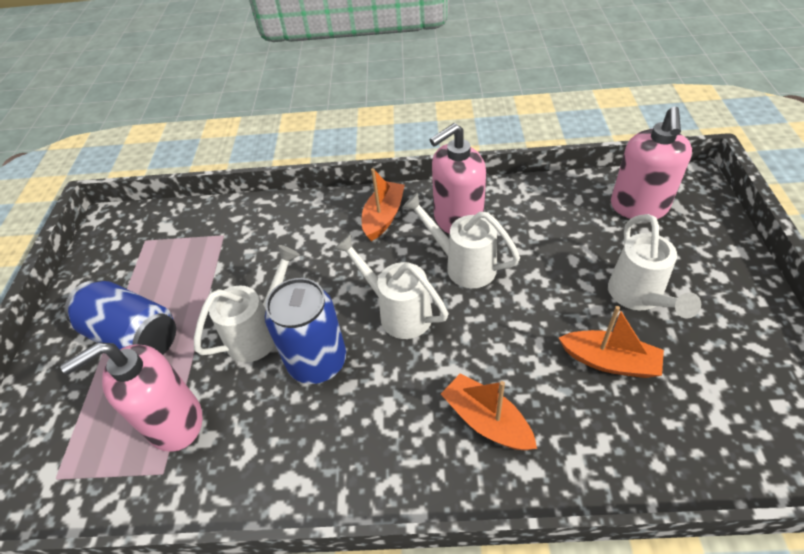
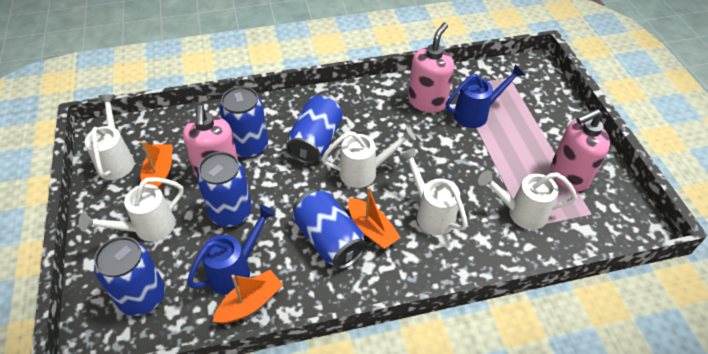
blue can: 2 -> 5
blue watering can: 0 -> 2
white watering can: 4 -> 5

